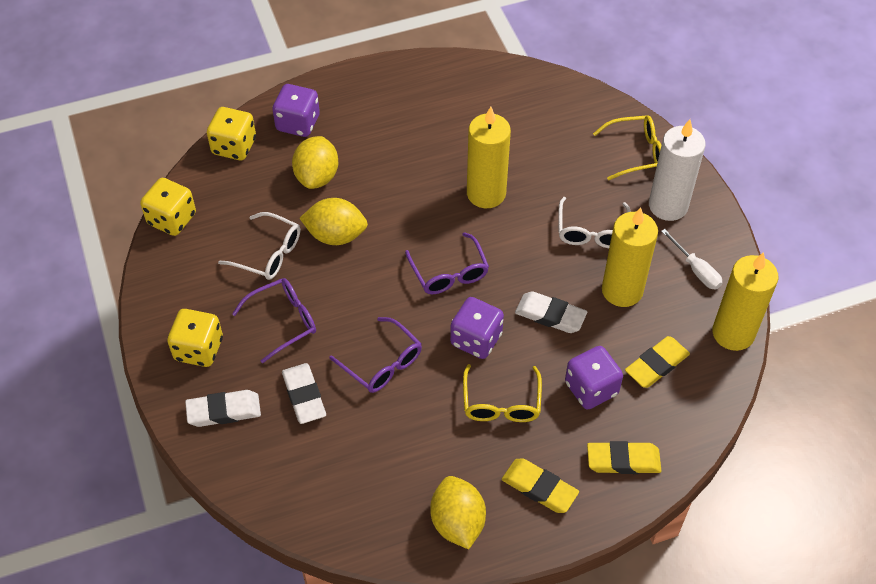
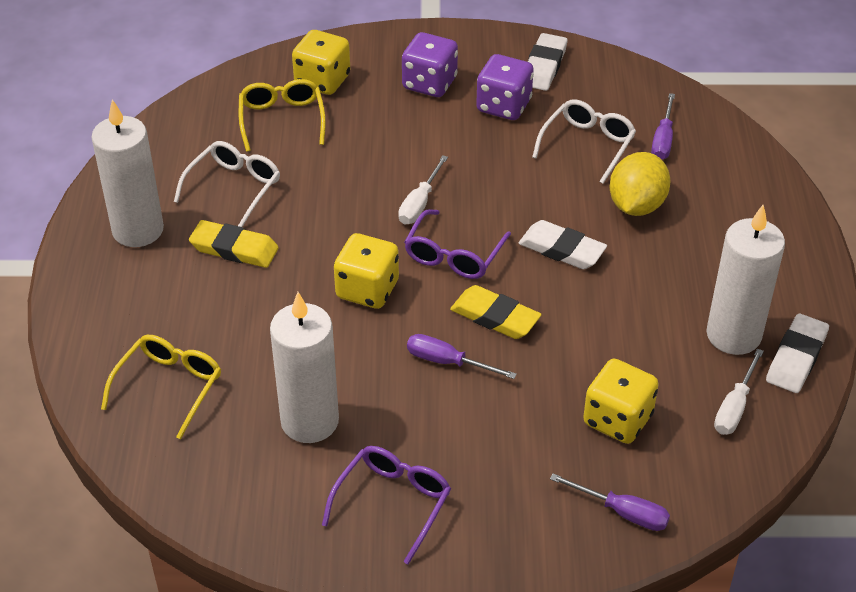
purple dice: 3 -> 2
purple glasses: 3 -> 2
purple screwdriver: 0 -> 3
white candle: 1 -> 3
white screwdriver: 1 -> 2
yellow candle: 3 -> 0
yellow eraser: 3 -> 2
yellow lemon: 3 -> 1

